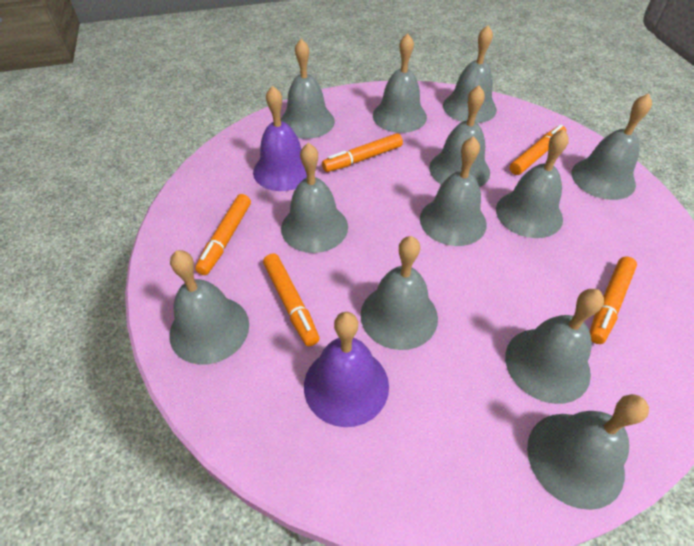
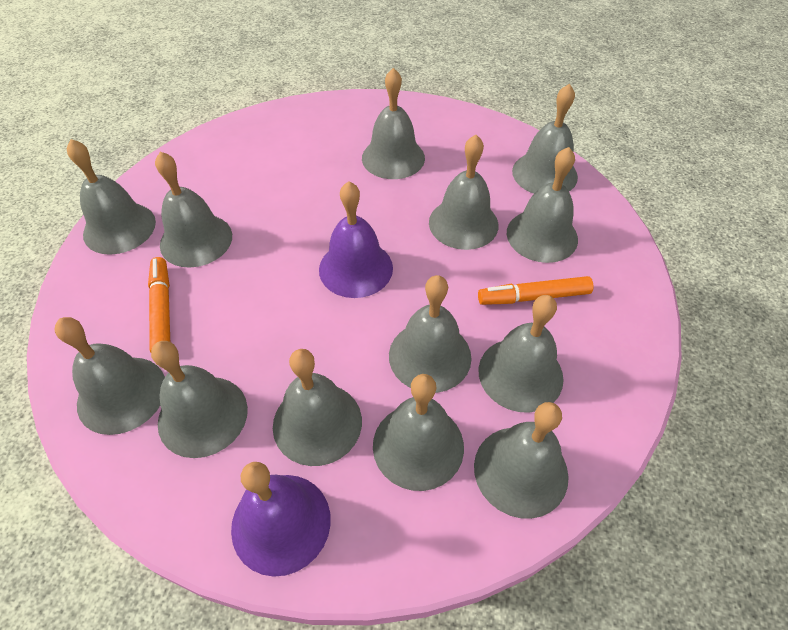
grey bell: 12 -> 13
orange marker: 5 -> 2

